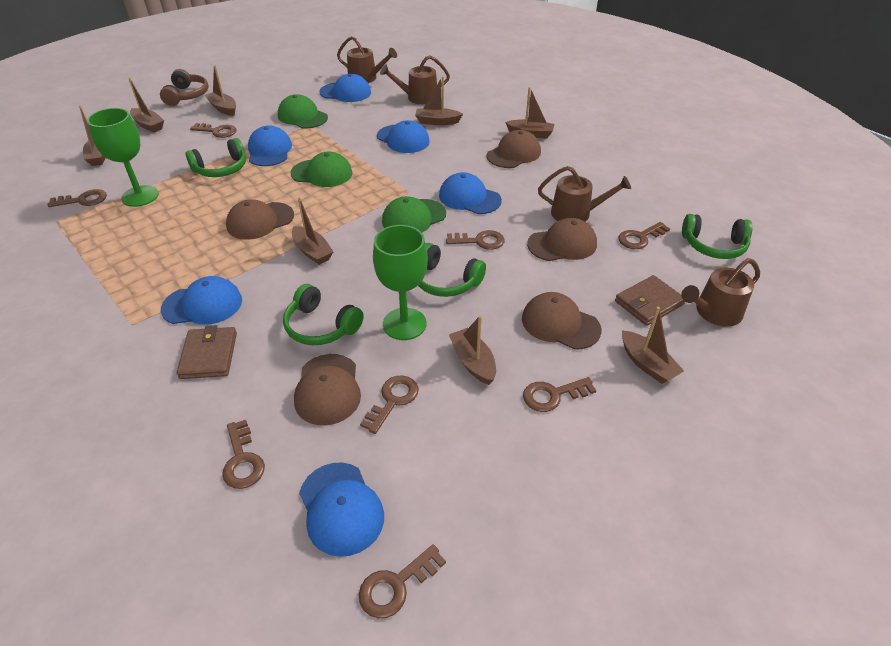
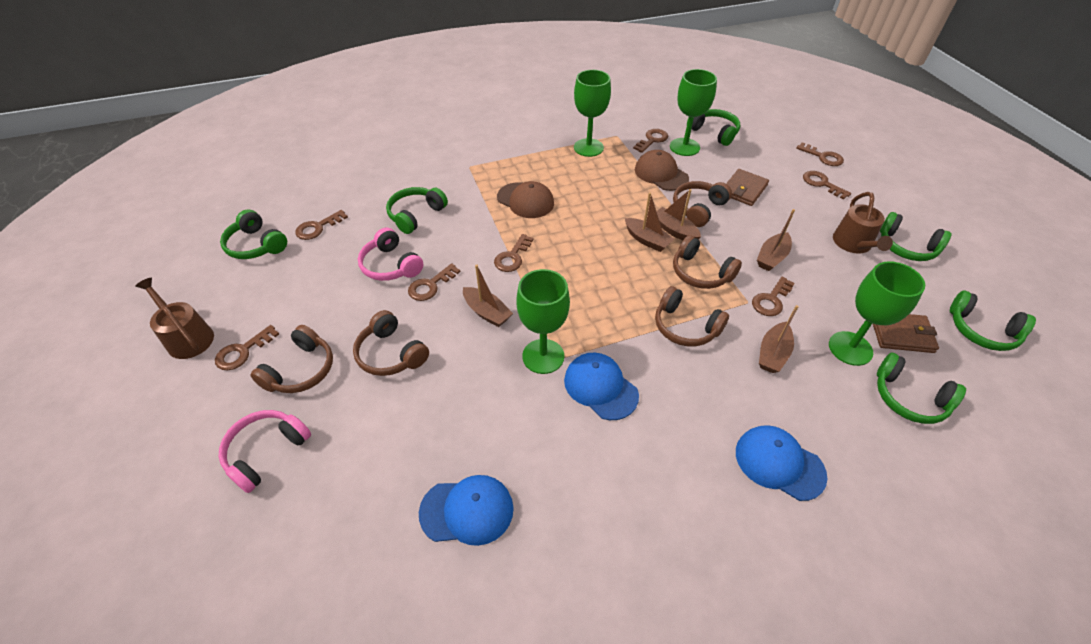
blue cap: 6 -> 3
brown boat: 8 -> 5
brown cap: 5 -> 2
brown headphones: 1 -> 5
brown watering can: 4 -> 2
green cap: 3 -> 0
green goblet: 2 -> 4
green headphones: 4 -> 6
pink headphones: 0 -> 2

